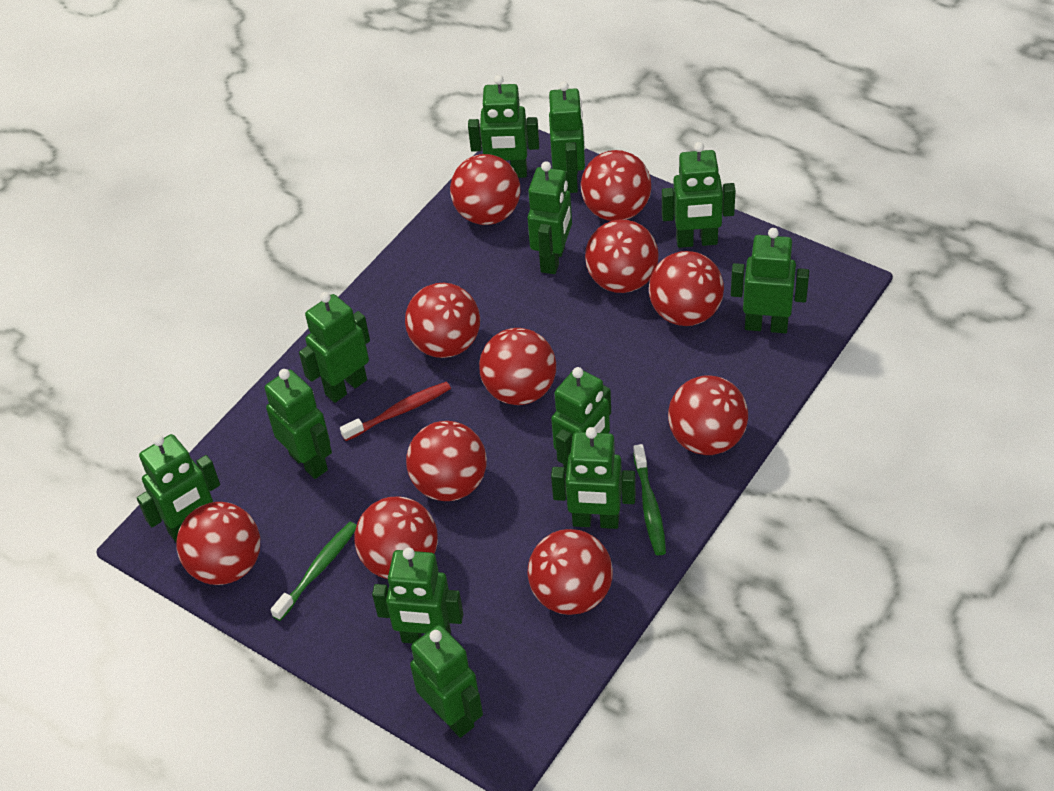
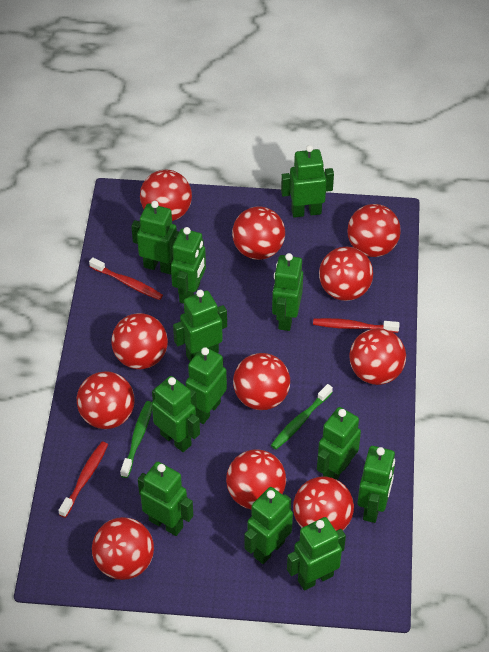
red toothbrush: 1 -> 3

